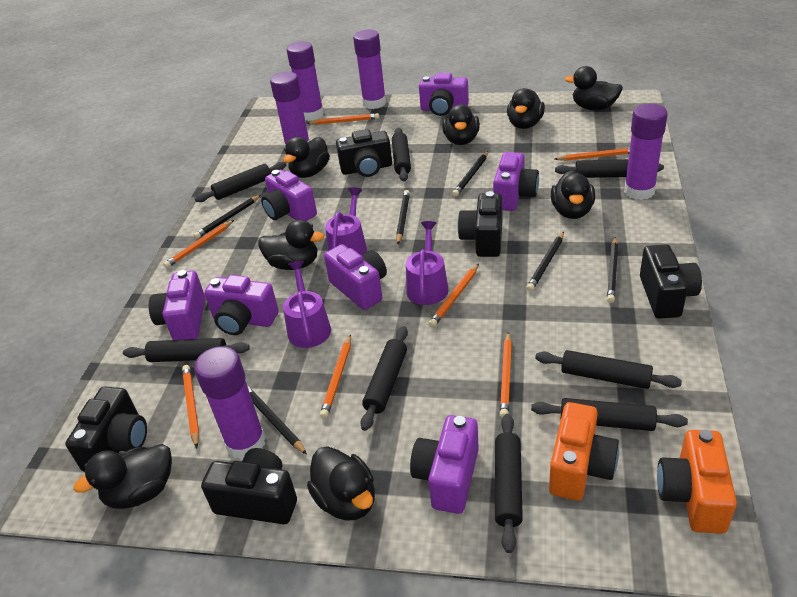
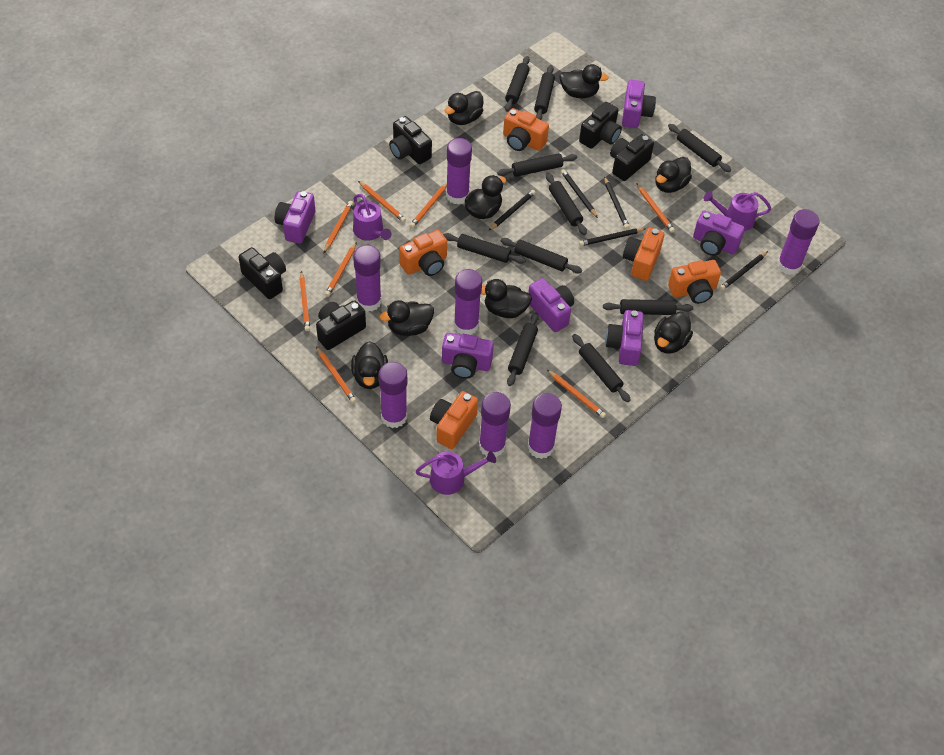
black pencil: 6 -> 5
black rolling pin: 8 -> 10
orange camera: 2 -> 5
orange pencil: 7 -> 8
purple camera: 7 -> 6
purple glue stick: 5 -> 7

